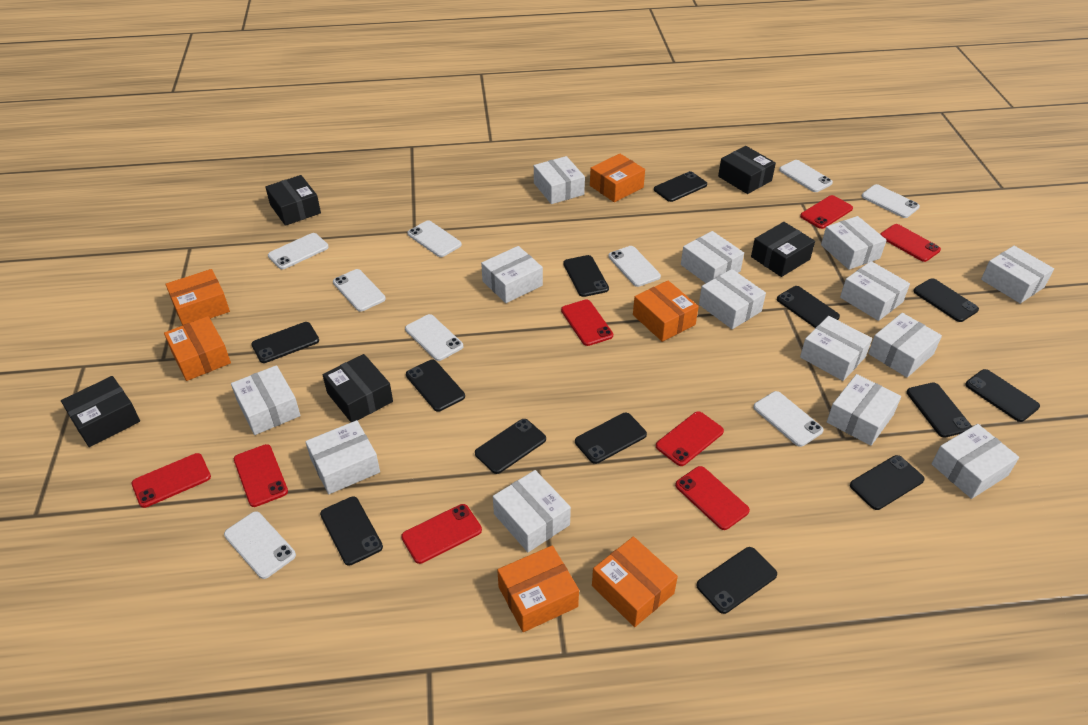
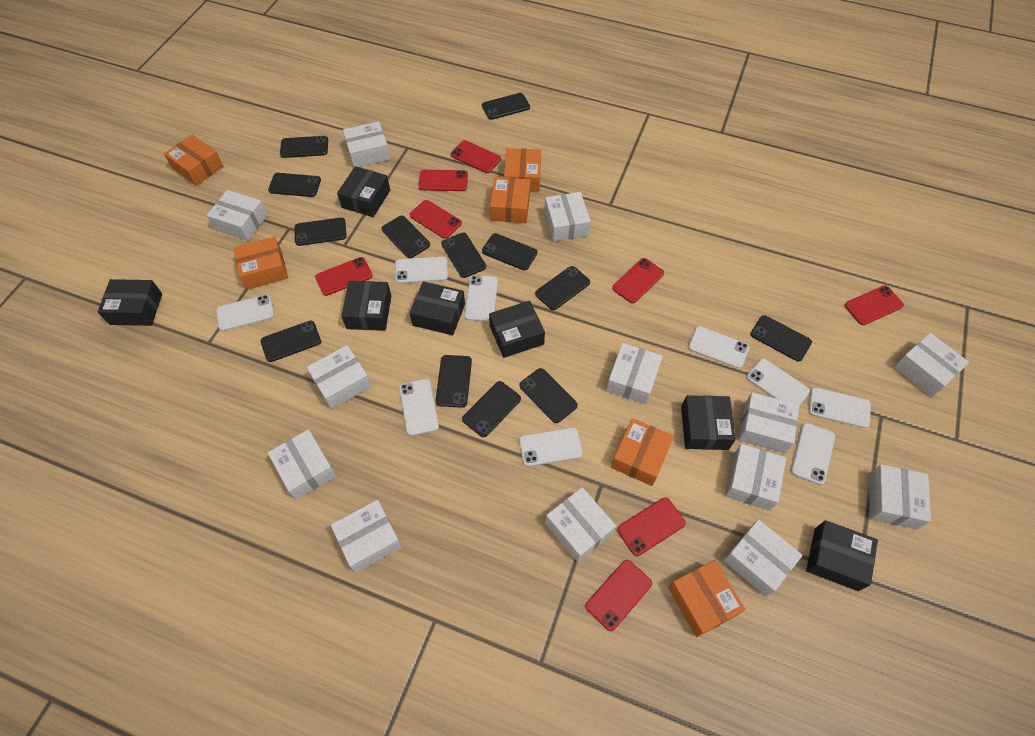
black box: 5 -> 7
white box: 14 -> 13

